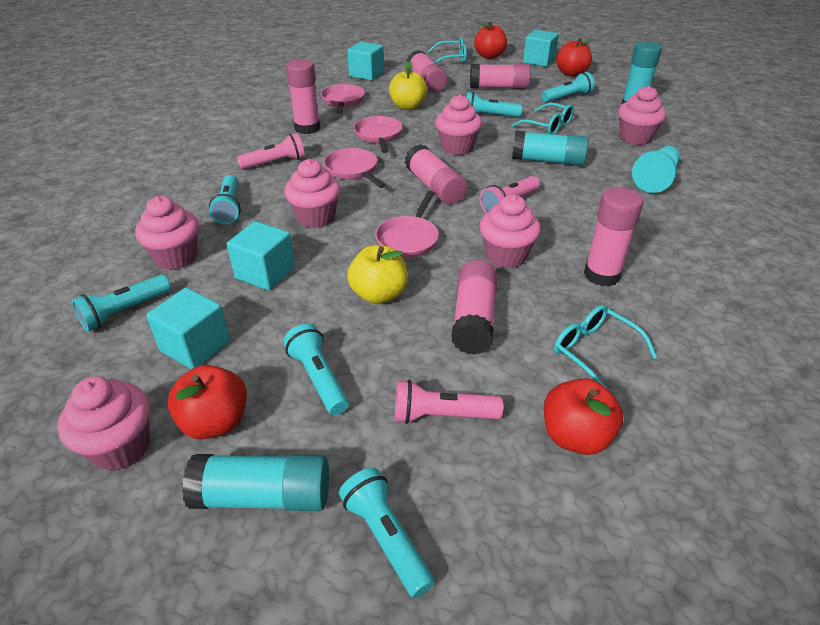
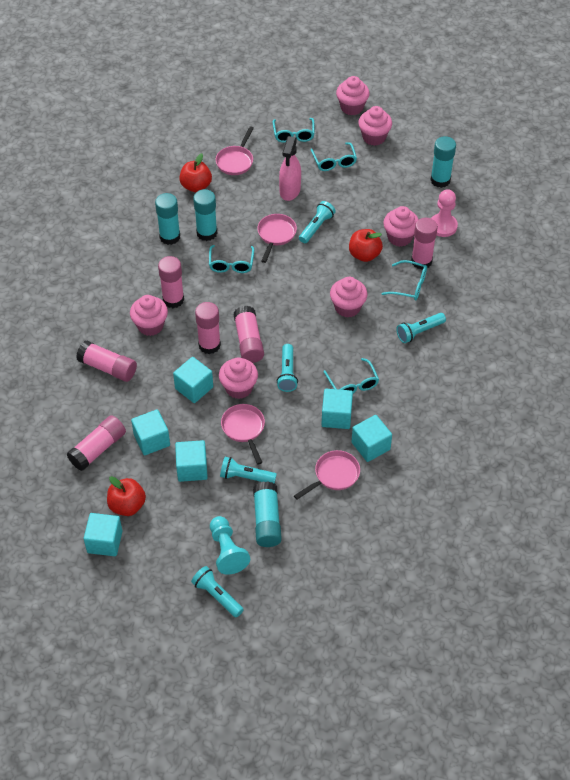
pink flashlight: 3 -> 0
pink pawn: 0 -> 1
pink spray bottle: 0 -> 1
red apple: 4 -> 3
turquoise cube: 4 -> 6
turquoise flashlight: 6 -> 5
turquoise glasses: 3 -> 5
turquoise glue stick: 3 -> 4
yellow apple: 2 -> 0

